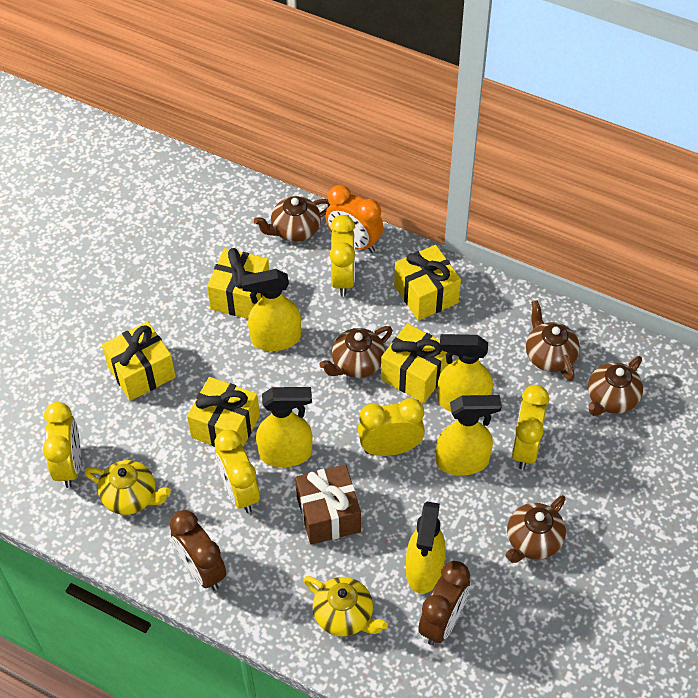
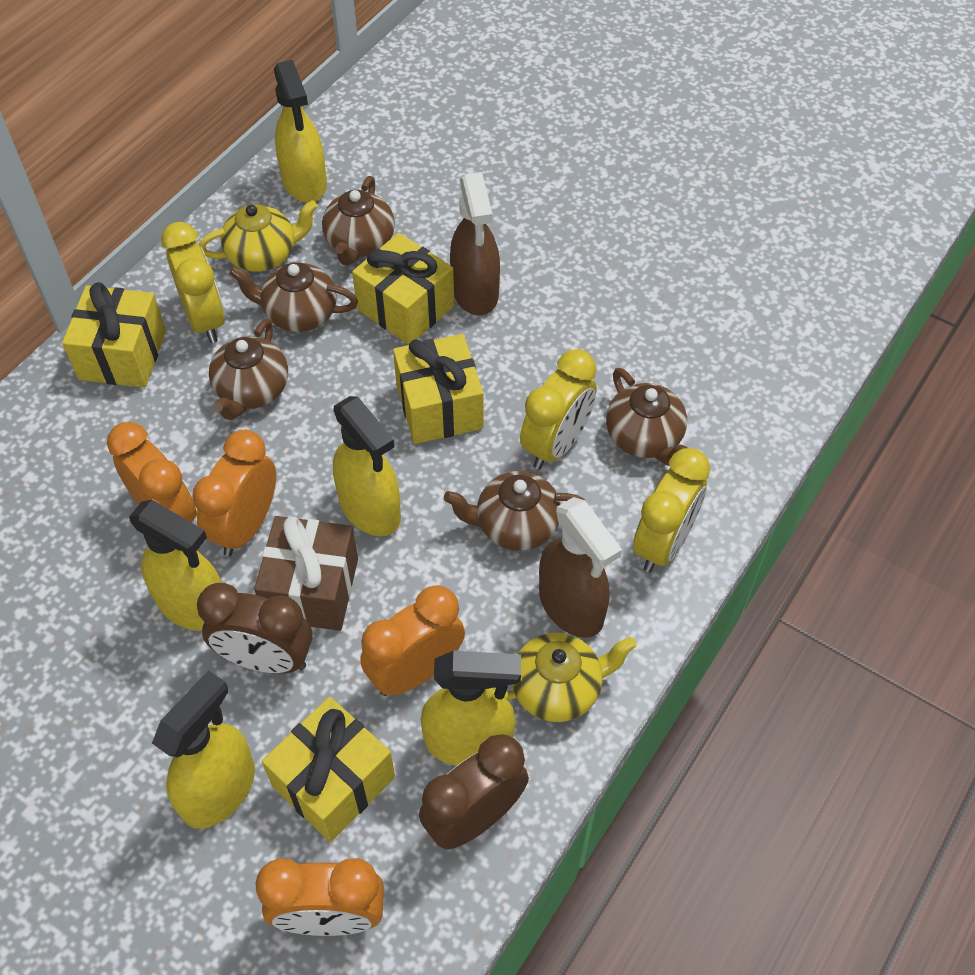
brown spray bottle: 0 -> 2
orange clock: 1 -> 4
yellow clock: 5 -> 3
yellow gift: 5 -> 4

